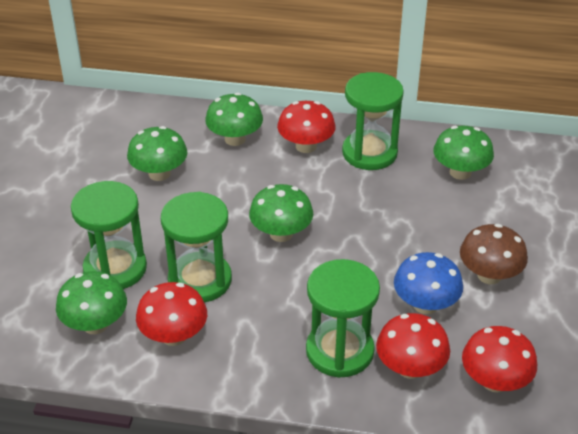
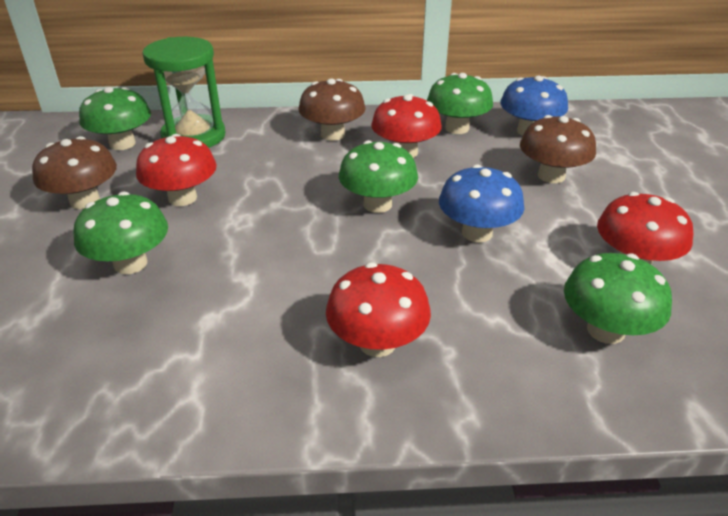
blue mushroom: 1 -> 2
brown mushroom: 1 -> 3
green hourglass: 4 -> 1

